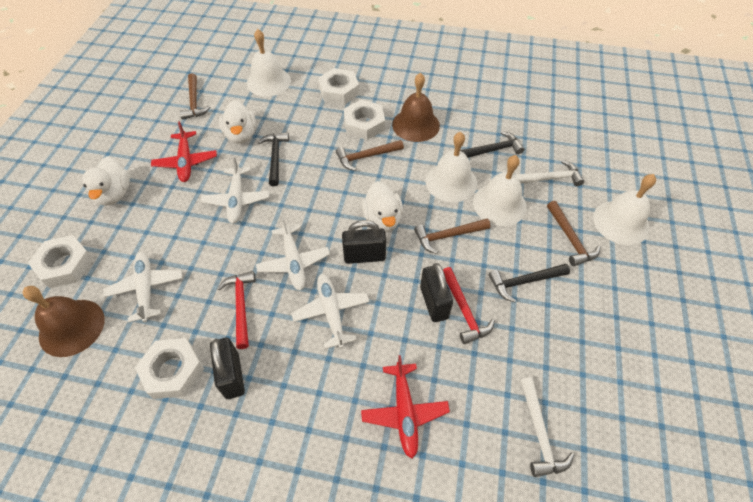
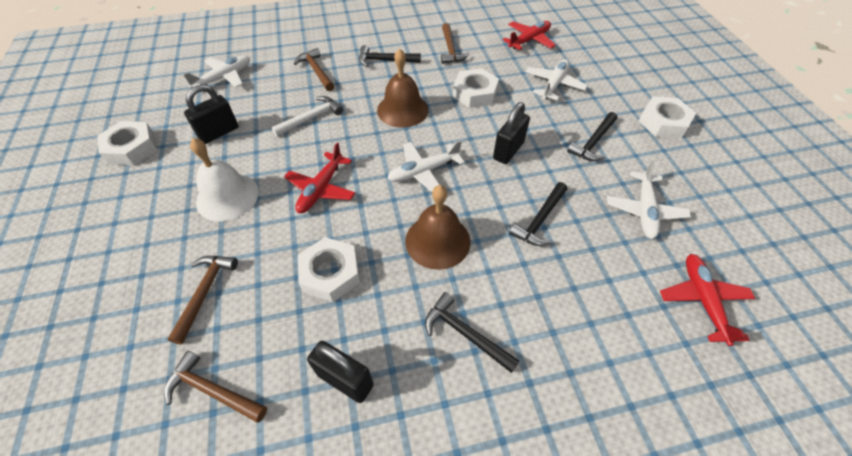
black hammer: 3 -> 4
red hammer: 2 -> 0
red plane: 2 -> 3
white bell: 4 -> 1
white duck: 3 -> 0
white hammer: 2 -> 1

